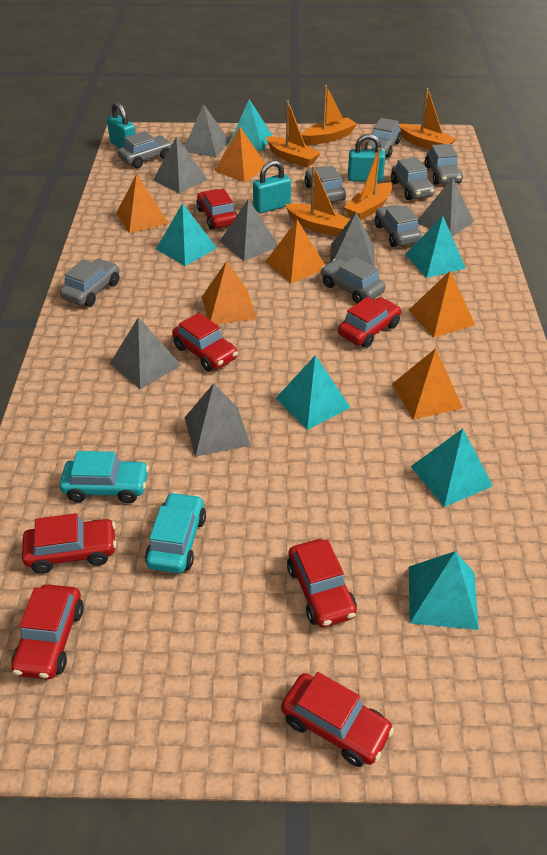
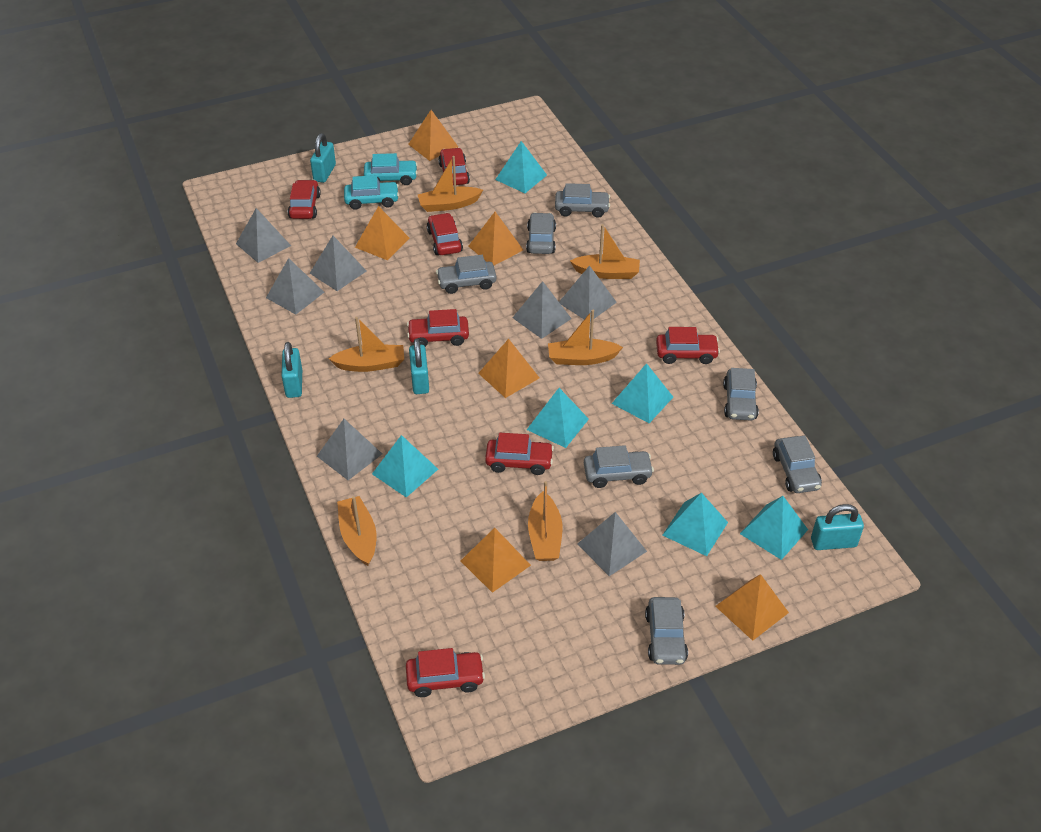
grey car: 8 -> 7
orange boat: 5 -> 6
turquoise padlock: 3 -> 4

